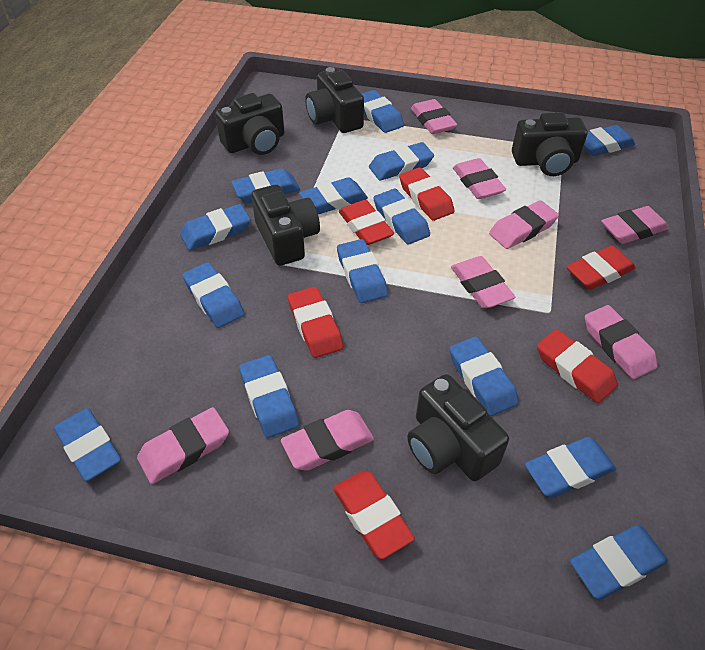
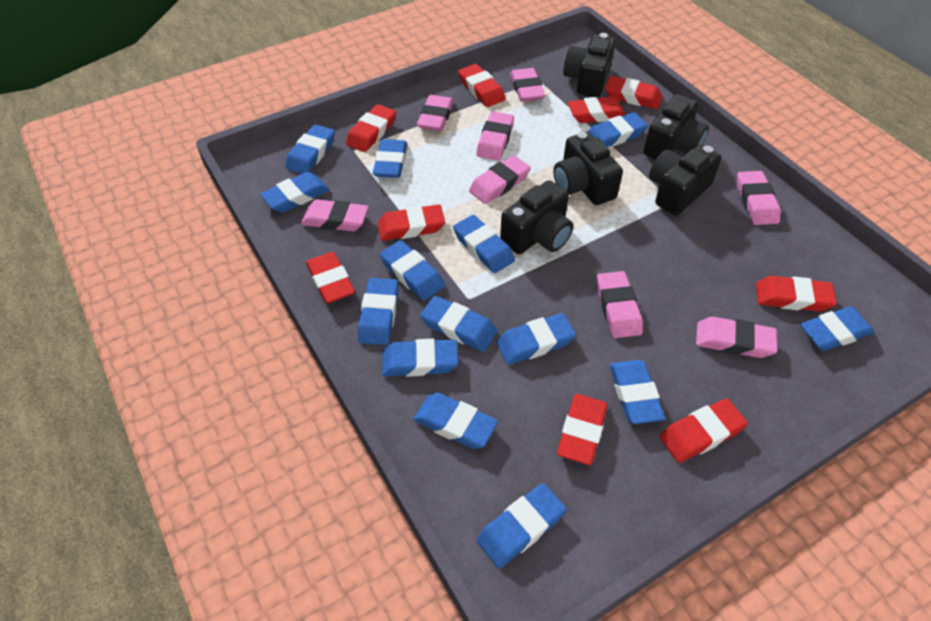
red eraser: 6 -> 9

